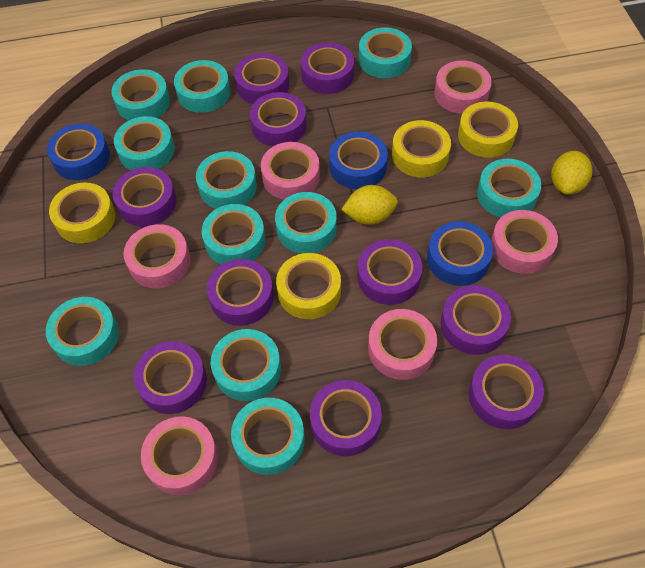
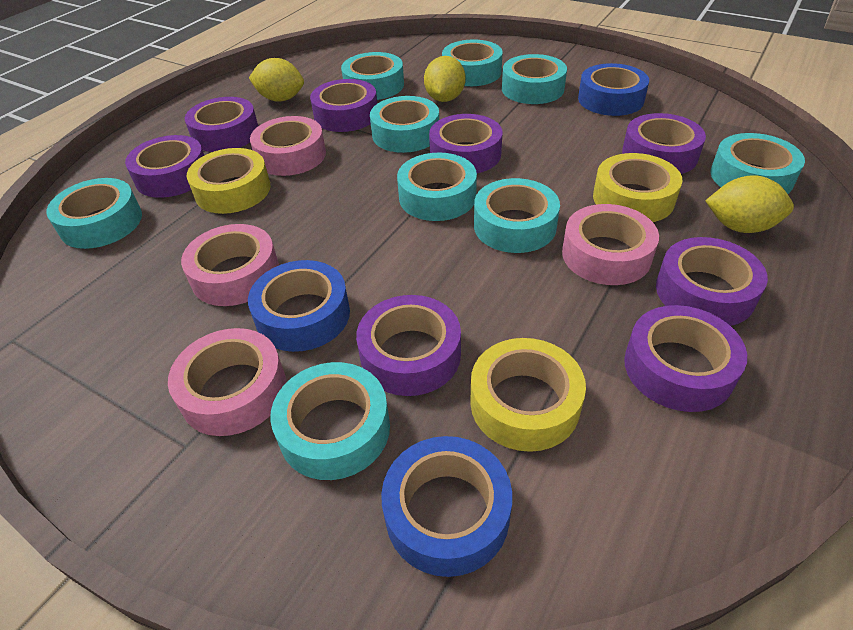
pink tape: 6 -> 4
purple tape: 10 -> 8
turquoise tape: 11 -> 9
yellow lemon: 2 -> 3
yellow tape: 4 -> 3

